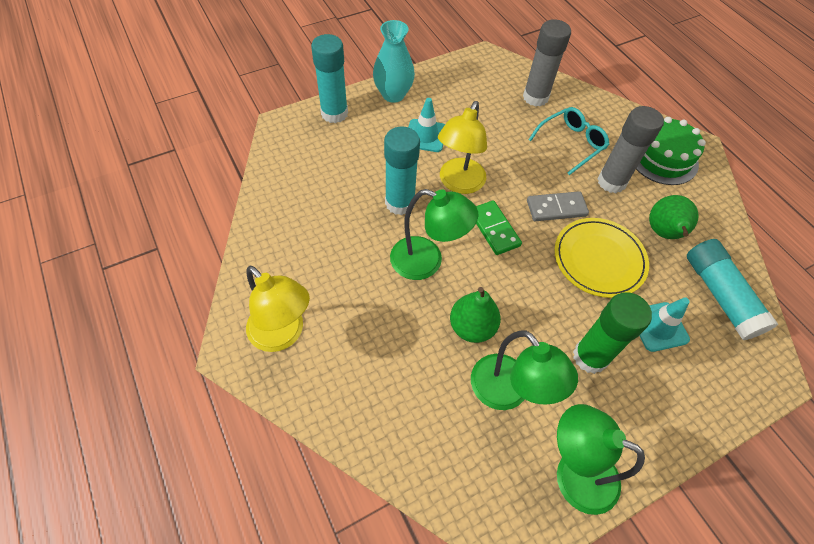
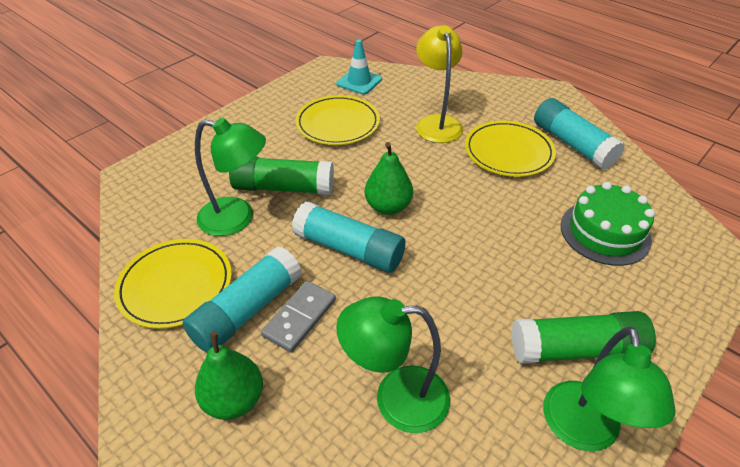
green domino: 1 -> 0
green glue stick: 1 -> 2
grey glue stick: 2 -> 0
turquoise glasses: 1 -> 0
turquoise traffic cone: 2 -> 1
turquoise vase: 1 -> 0
yellow lamp: 2 -> 1
yellow plate: 1 -> 3

